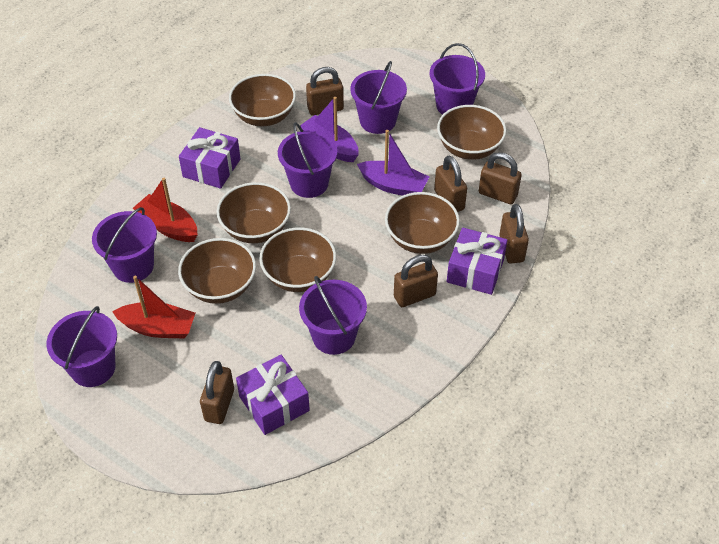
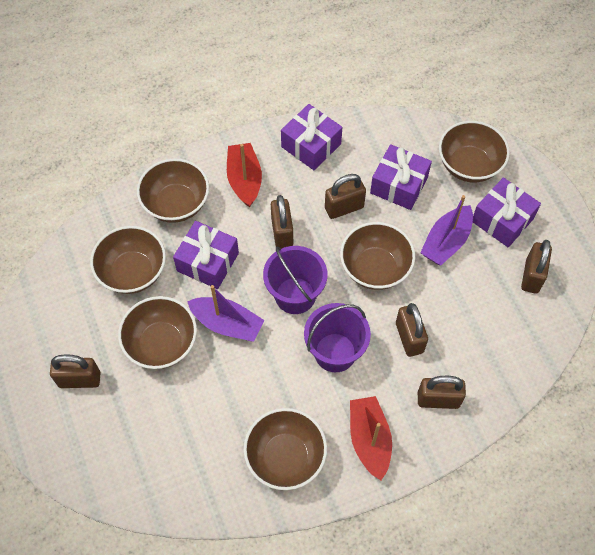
purple bucket: 6 -> 2
purple gift: 3 -> 4

